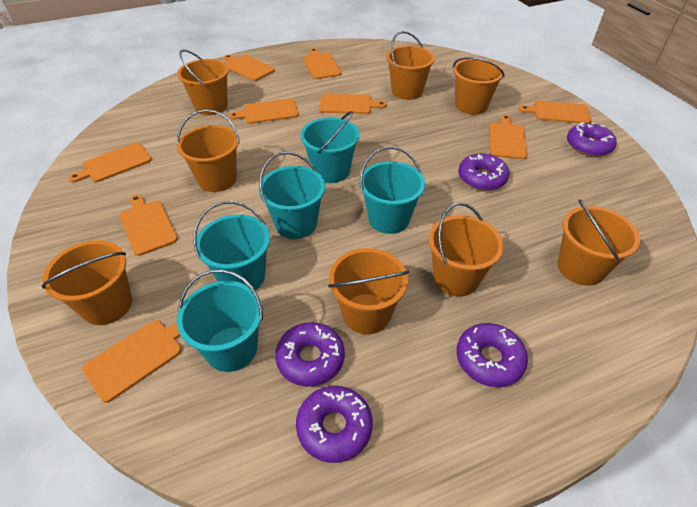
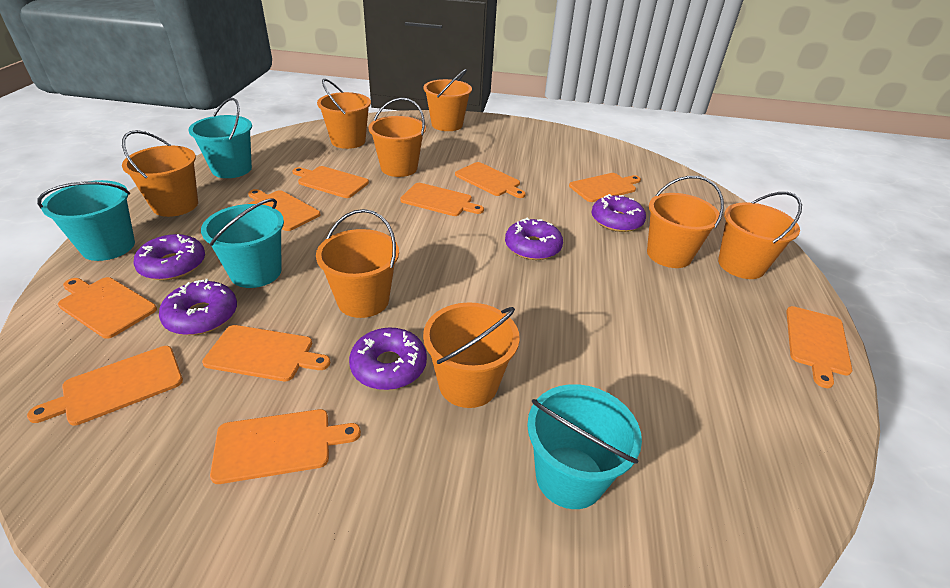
orange cutting board: 9 -> 10
turquoise bucket: 5 -> 4

